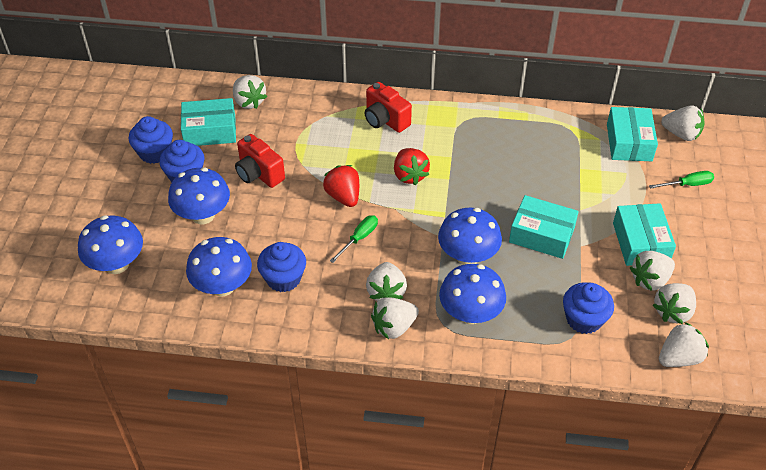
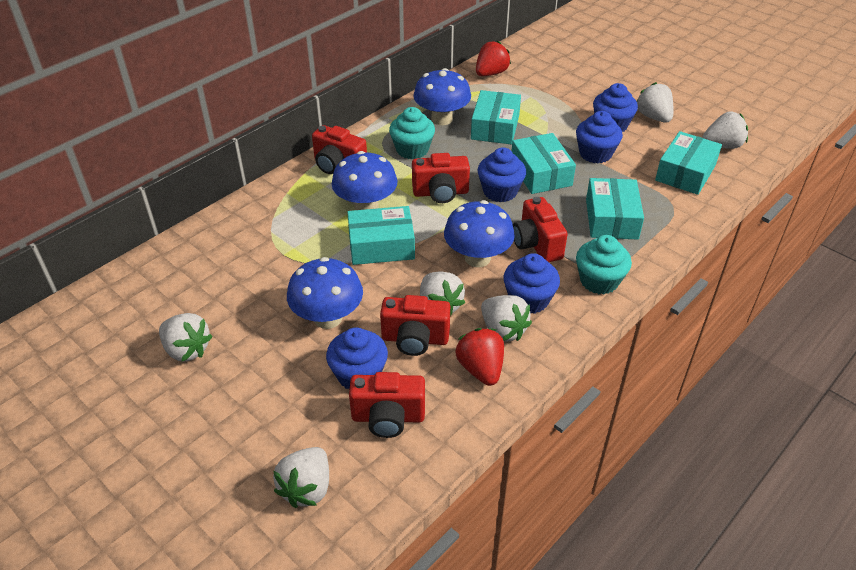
blue cupcake: 4 -> 5
blue mushroom: 5 -> 4
green screwdriver: 2 -> 0
red camera: 2 -> 5
turquoise box: 4 -> 5
turquoise cupcake: 0 -> 2
white strawberry: 7 -> 6

